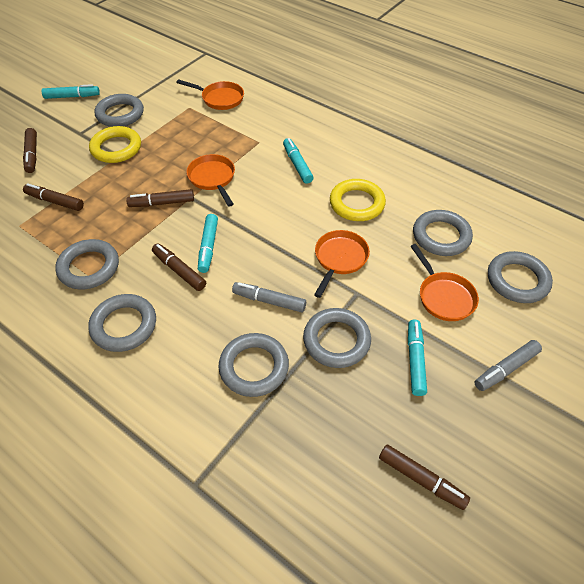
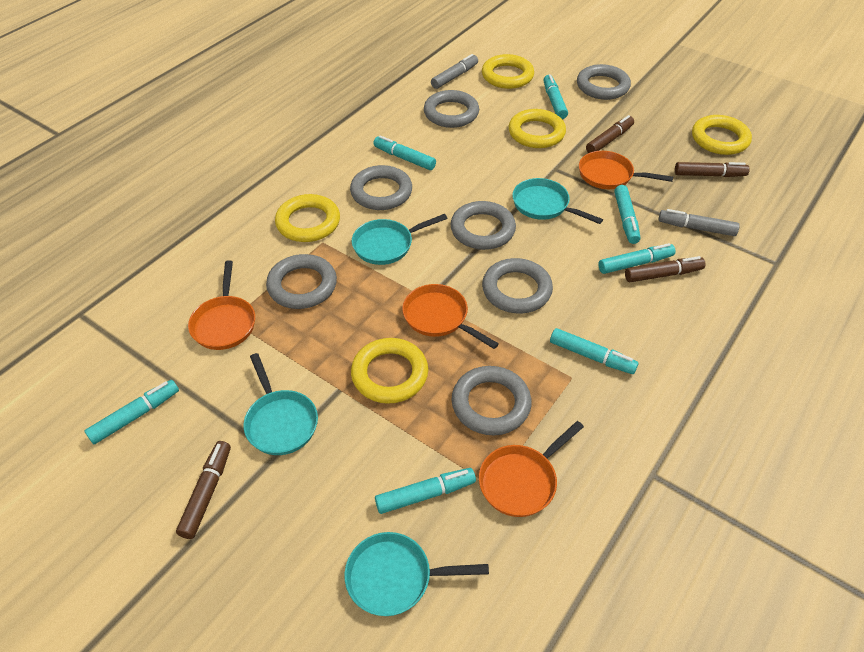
brown marker: 5 -> 4
turquoise marker: 4 -> 7
turquoise pan: 0 -> 4
yellow ring: 2 -> 5

